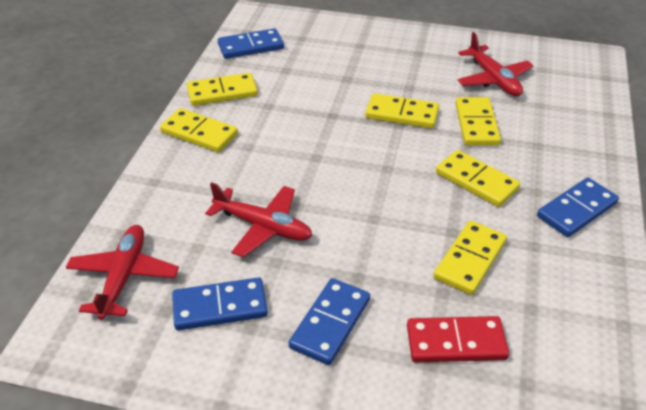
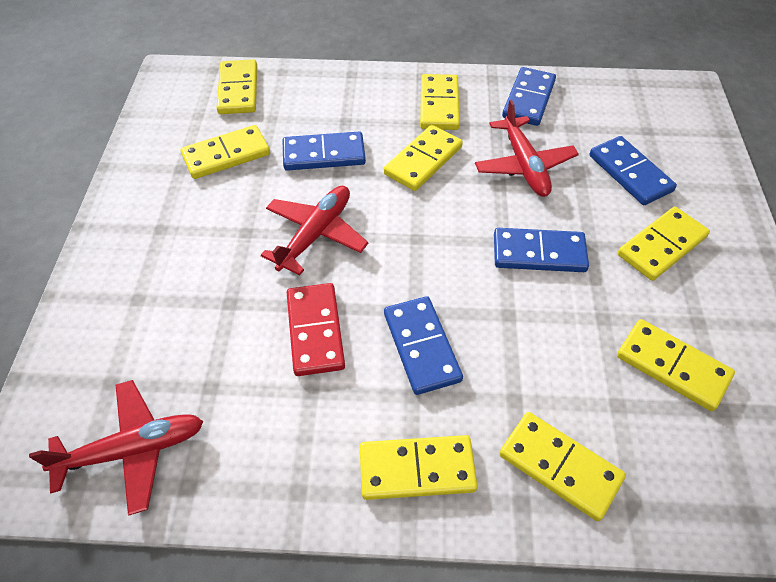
blue domino: 4 -> 5
yellow domino: 6 -> 8

